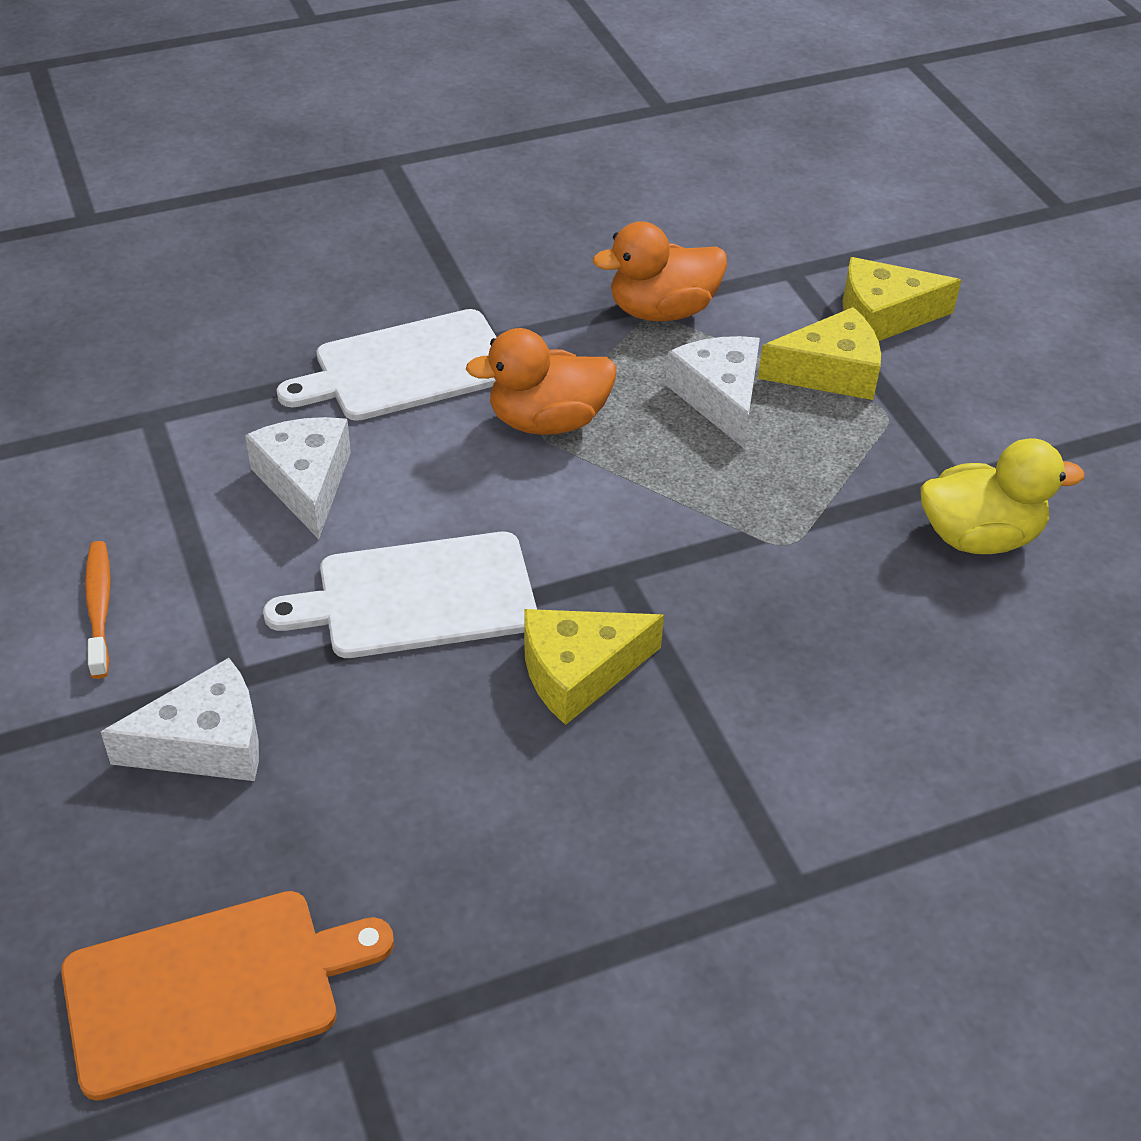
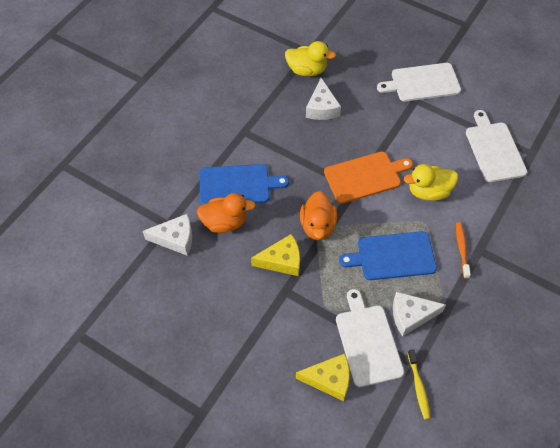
blue cutting board: 0 -> 2
white cutting board: 2 -> 3
yellow cheese: 3 -> 2
yellow duck: 1 -> 2
yellow toothbrush: 0 -> 1

